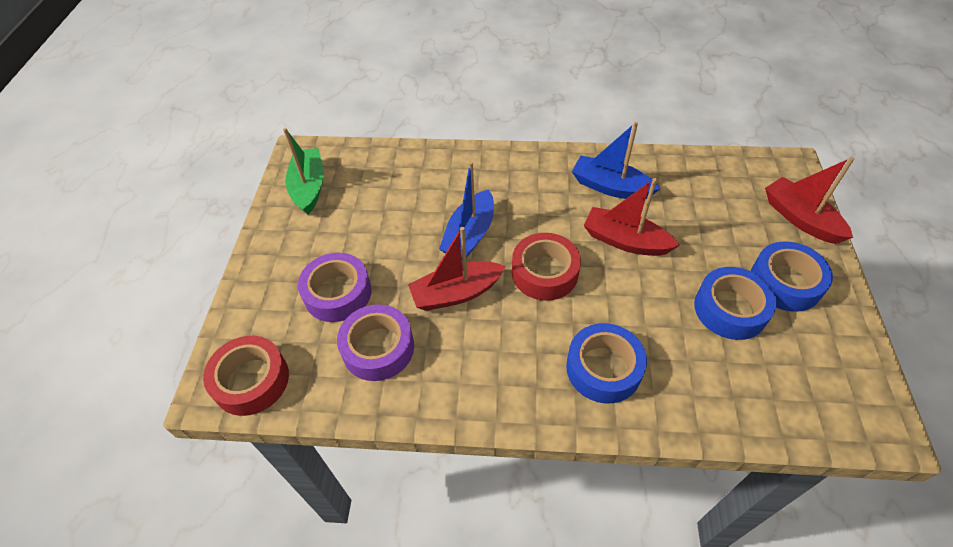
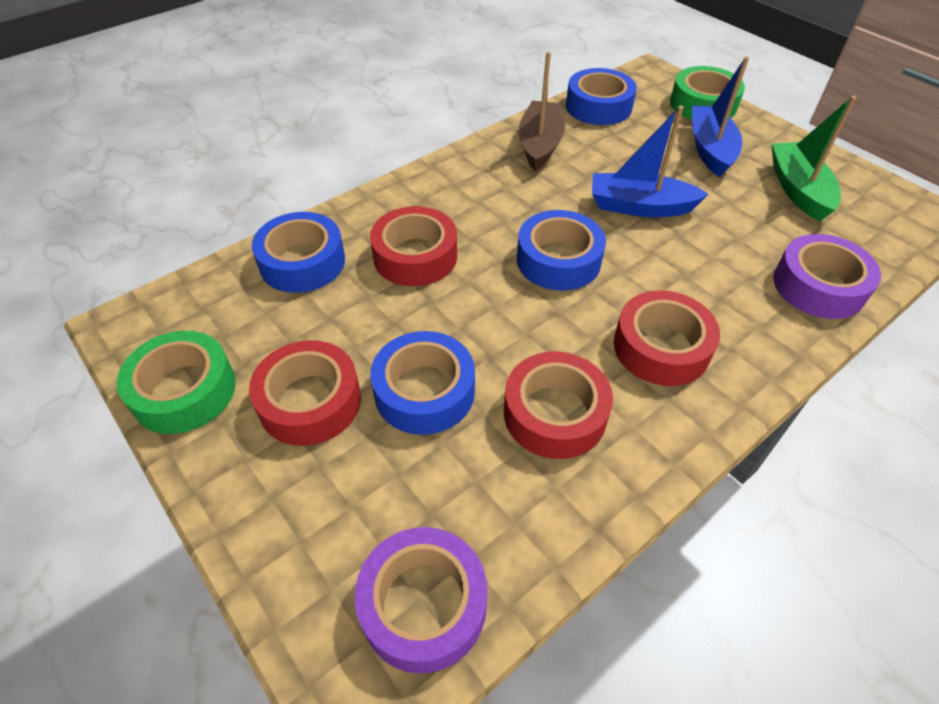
blue tape: 3 -> 4
brown boat: 0 -> 1
green tape: 0 -> 2
red boat: 3 -> 0
red tape: 2 -> 4

